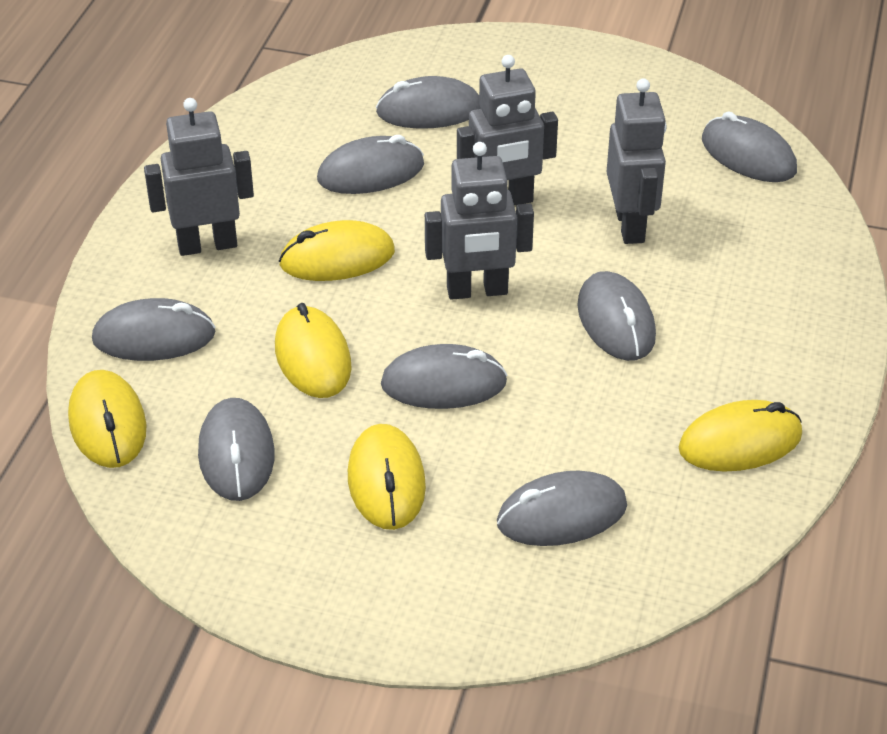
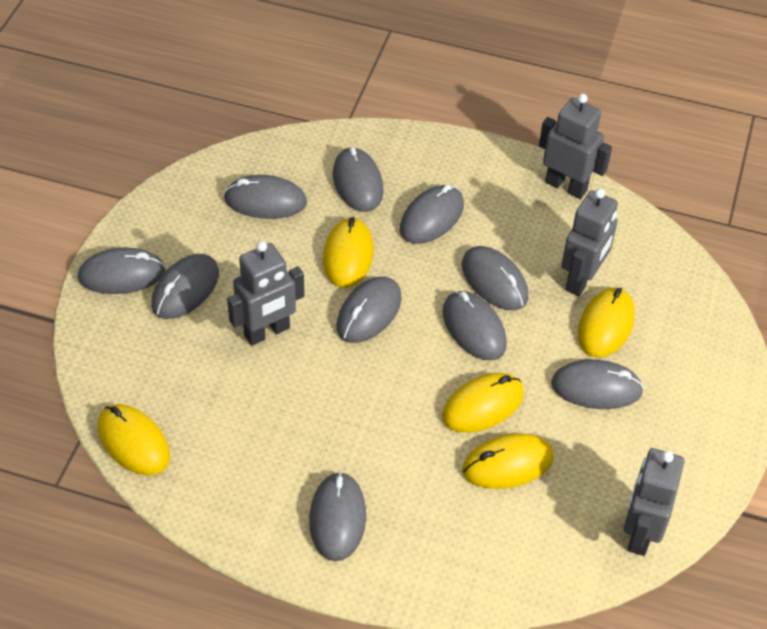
grey mouse: 8 -> 10

